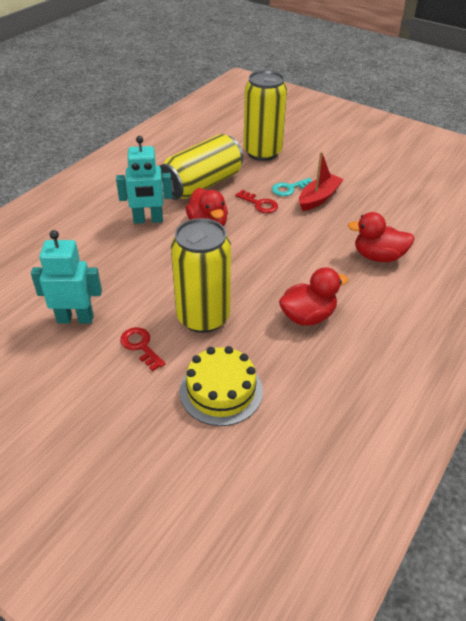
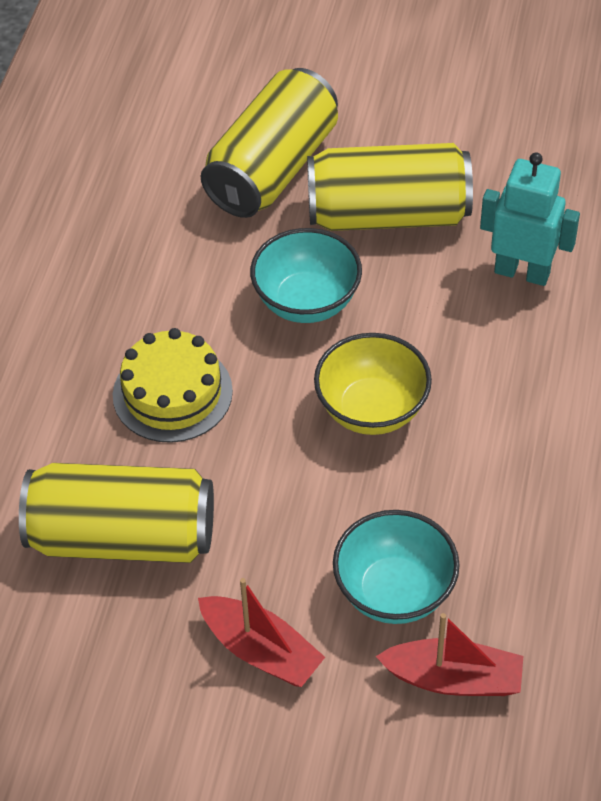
red boat: 1 -> 2
red duck: 3 -> 0
red key: 2 -> 0
turquoise bowl: 0 -> 2
turquoise key: 1 -> 0
turquoise robot: 2 -> 1
yellow bowl: 0 -> 1

